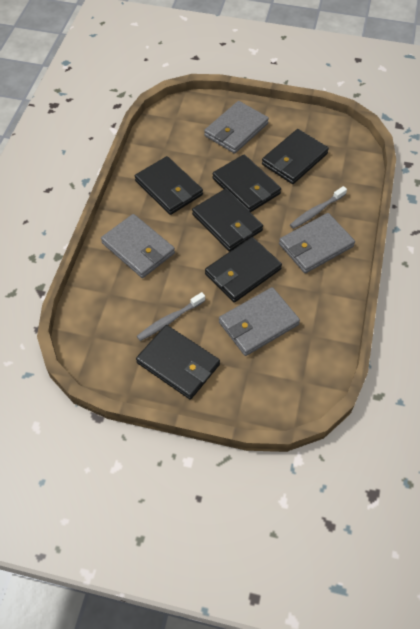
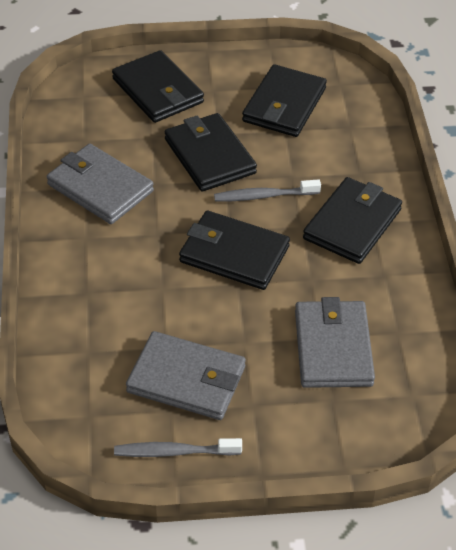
black wallet: 6 -> 5
grey wallet: 4 -> 3

